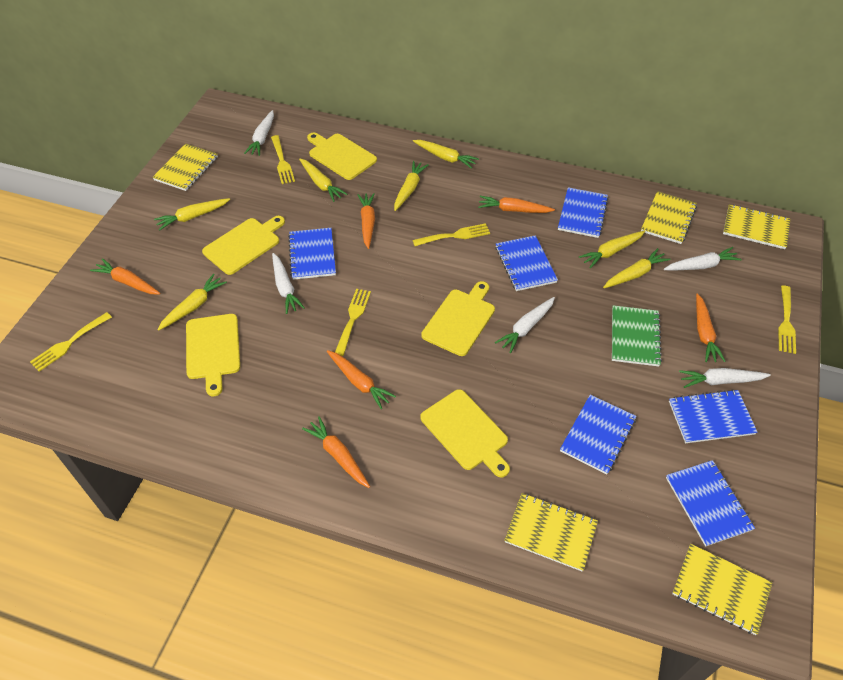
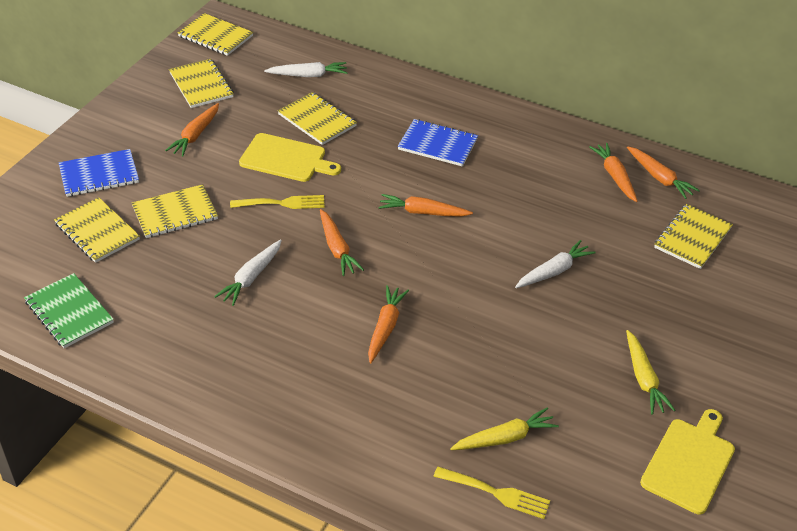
blue notebook: 6 -> 2
white carrot: 5 -> 3
yellow carrot: 7 -> 2
yellow cutting board: 5 -> 2
yellow fork: 5 -> 2
yellow notebook: 5 -> 6

